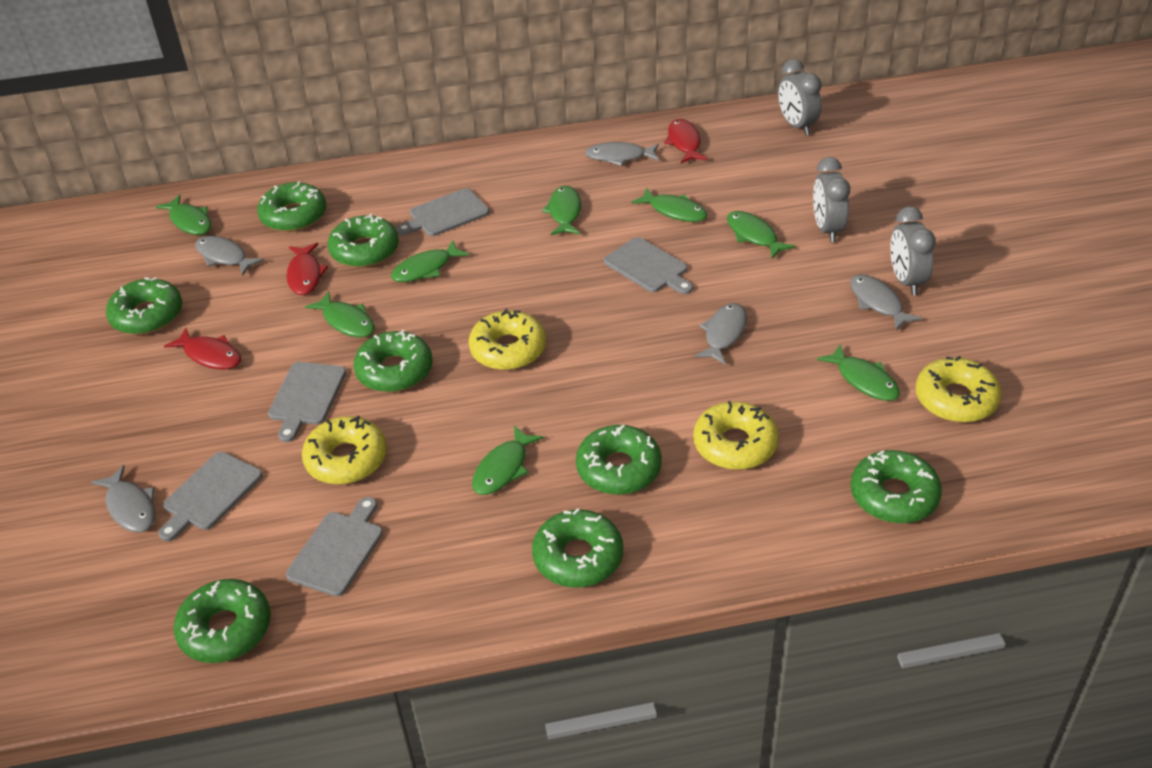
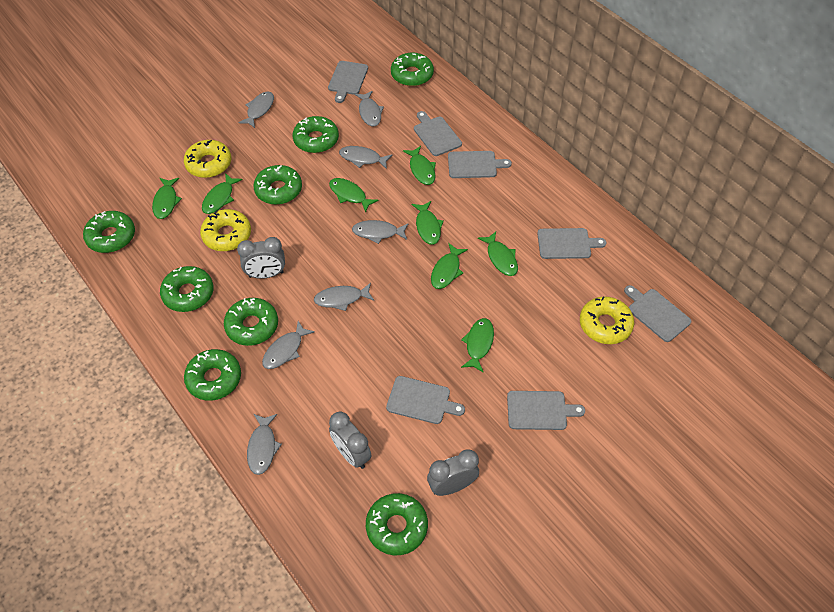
grey cutting board: 5 -> 7
grey fish: 5 -> 7
red fish: 3 -> 0
yellow donut: 4 -> 3

